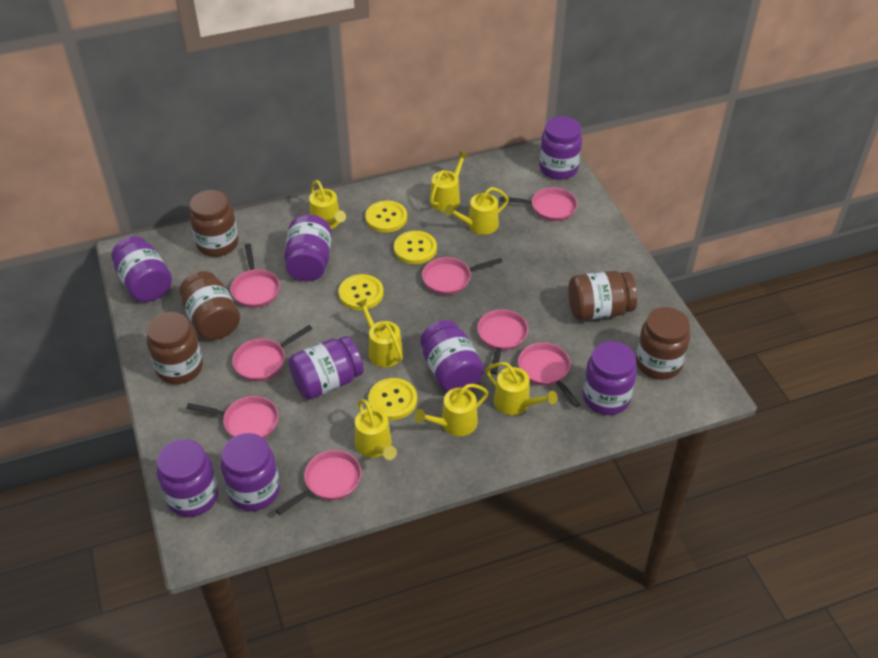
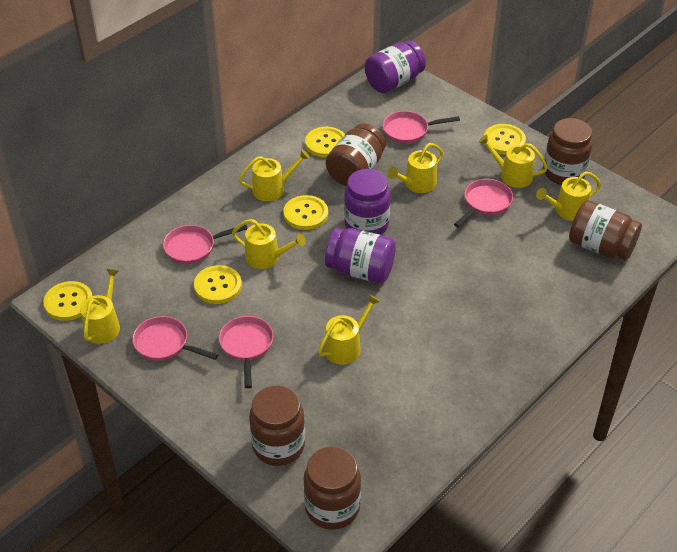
pink pan: 8 -> 5
purple jar: 8 -> 3
yellow button: 4 -> 5

